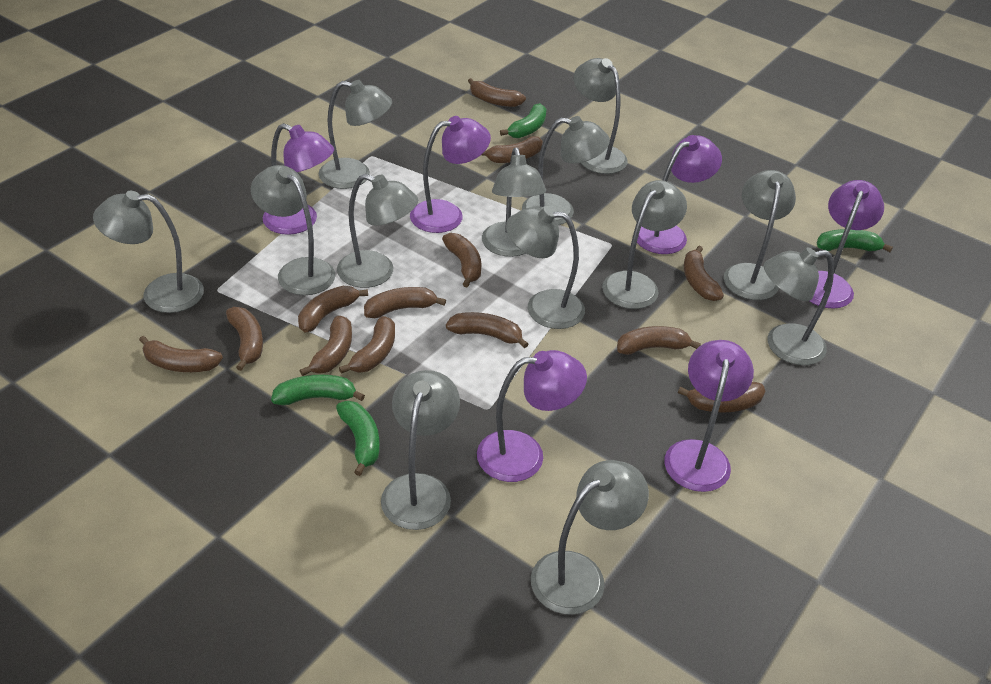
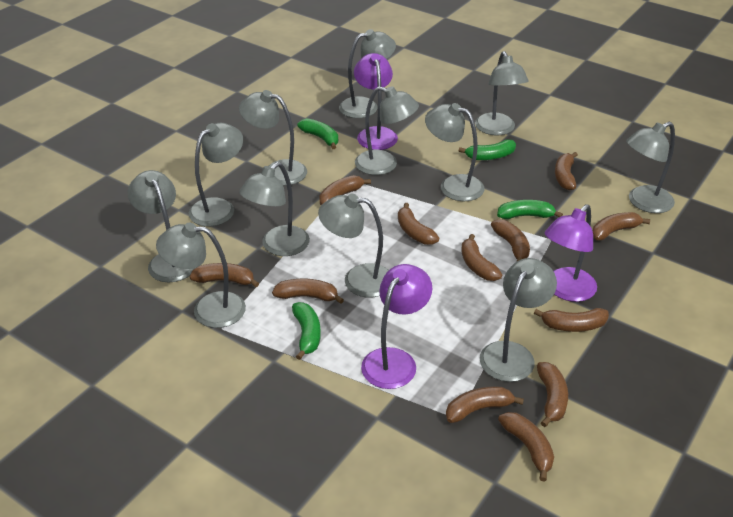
brown banana: 13 -> 12
grey lamp: 13 -> 12
purple lamp: 6 -> 3

